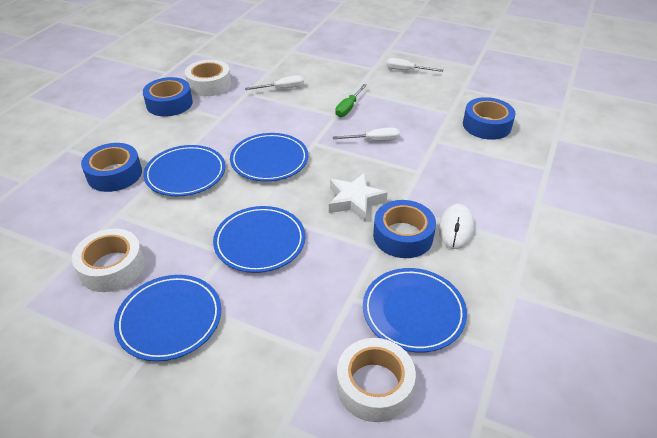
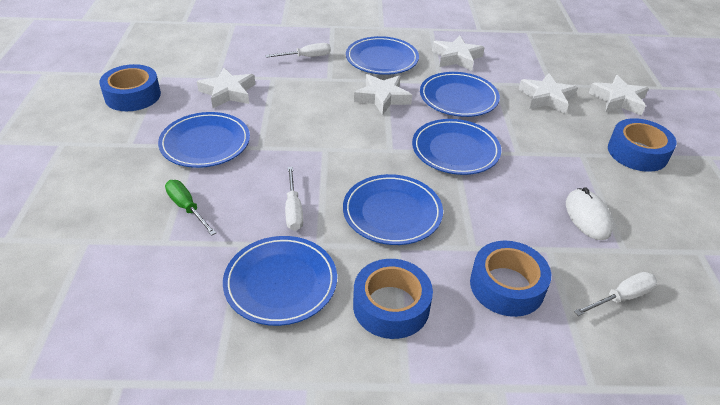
blue plate: 5 -> 6
white star: 1 -> 5
white tape: 3 -> 0

